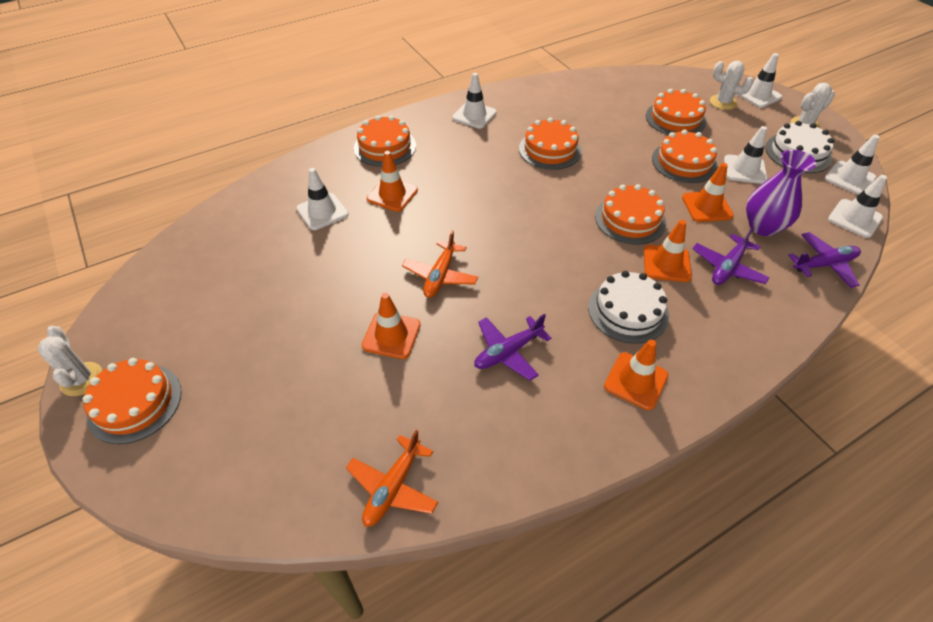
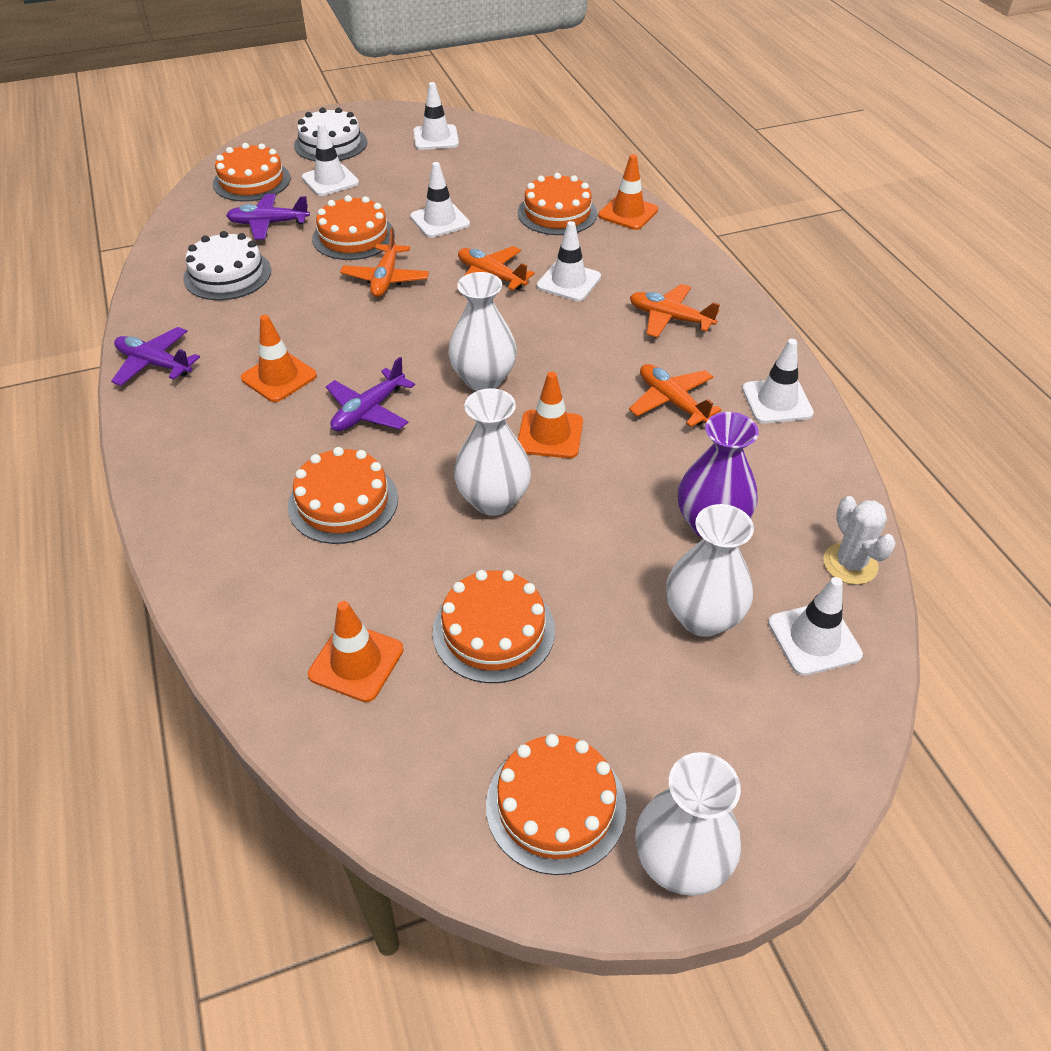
orange plane: 2 -> 4
orange traffic cone: 5 -> 4
white cactus: 3 -> 1
white vase: 0 -> 4

